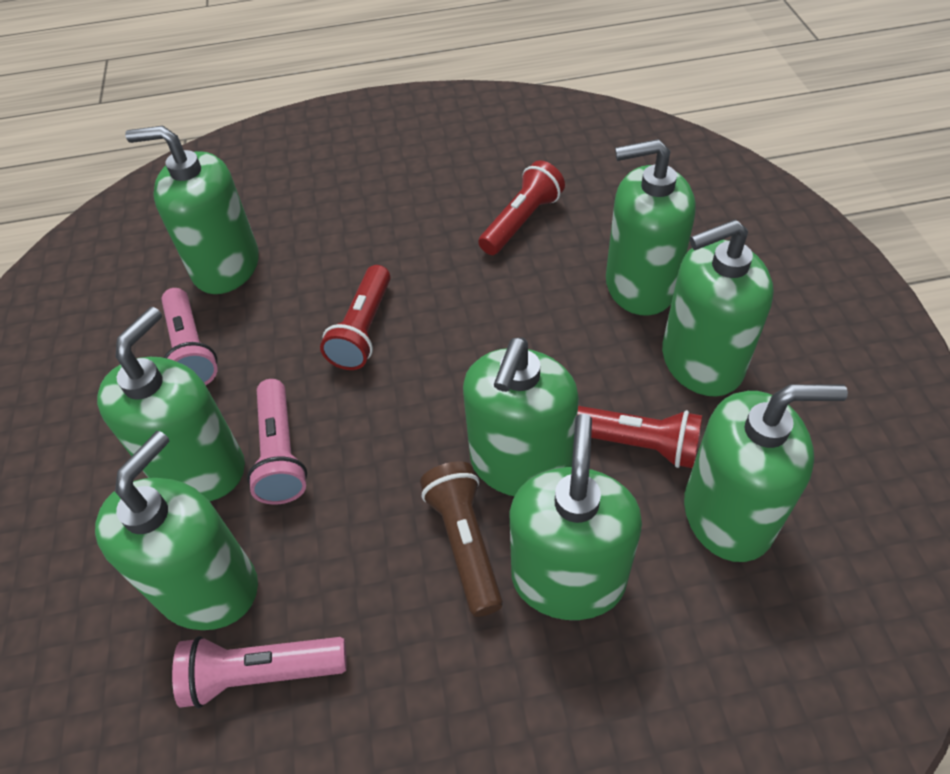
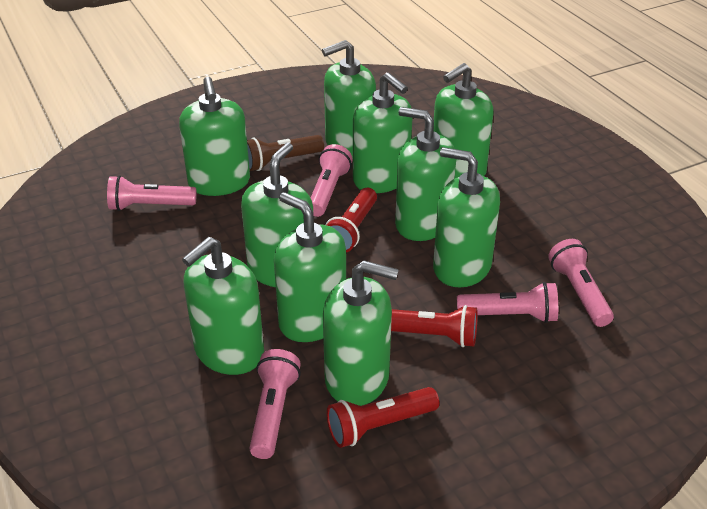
green soap dispenser: 8 -> 10
pink flashlight: 3 -> 5

